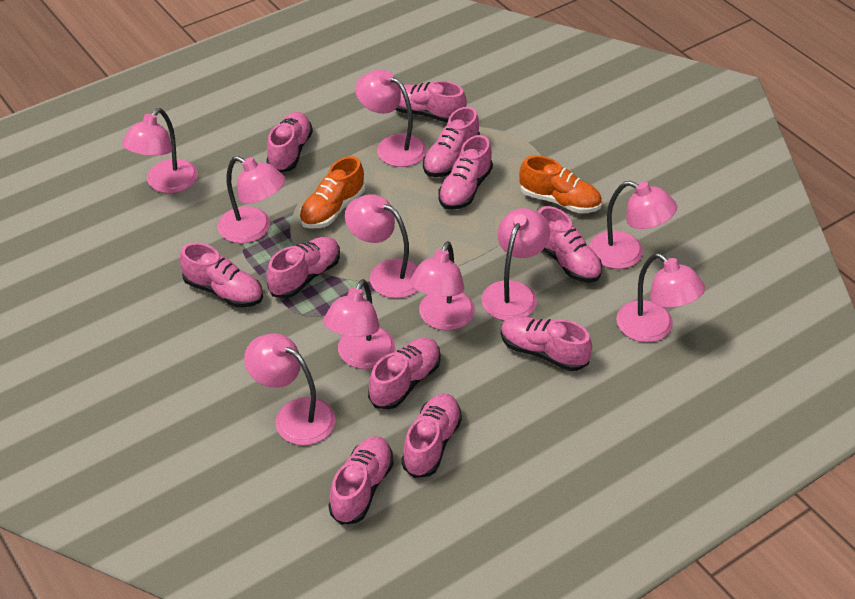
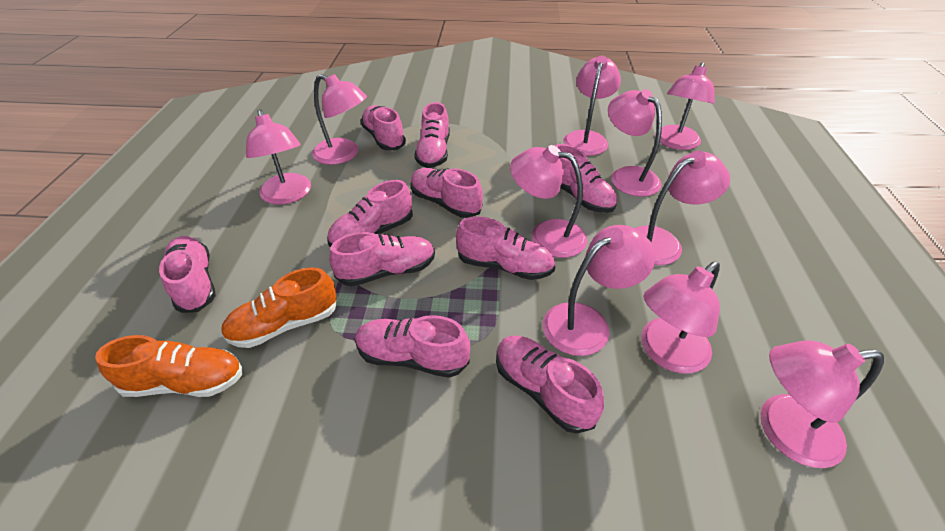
pink shoe: 11 -> 10

